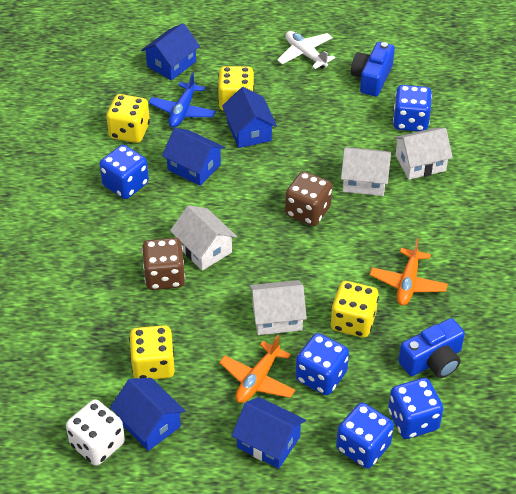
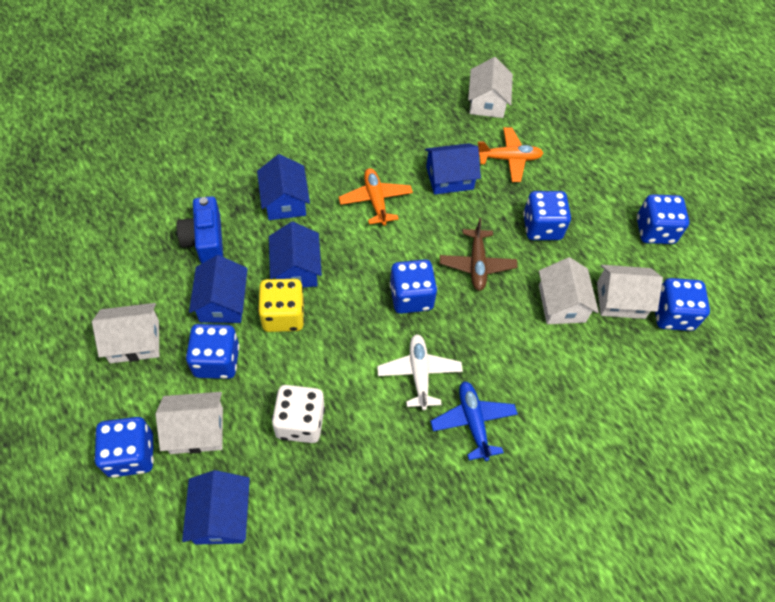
blue camera: 2 -> 1
blue dice: 5 -> 6
brown dice: 2 -> 0
brown plane: 0 -> 1
white house: 4 -> 5
yellow dice: 4 -> 1

